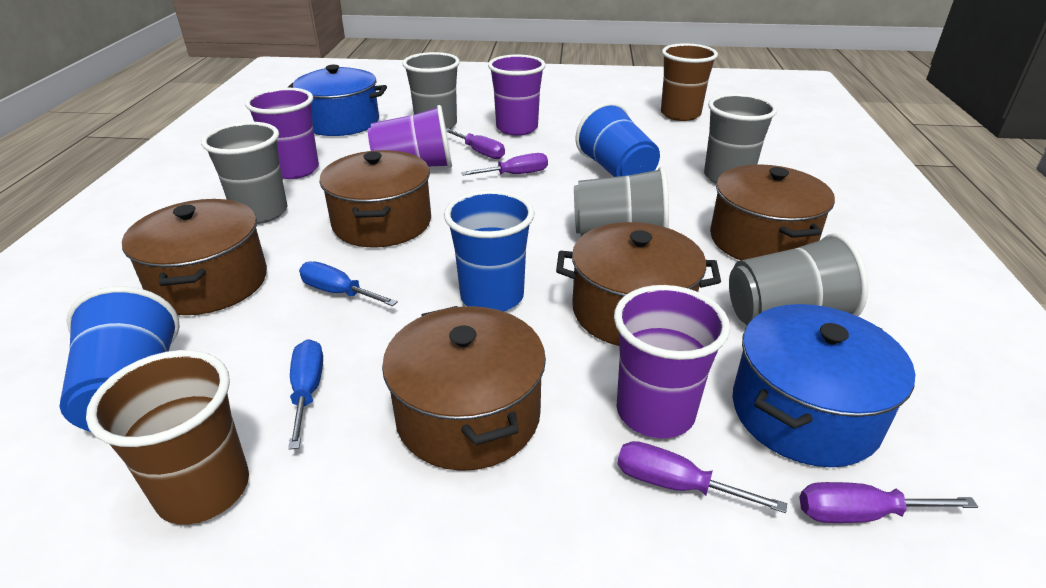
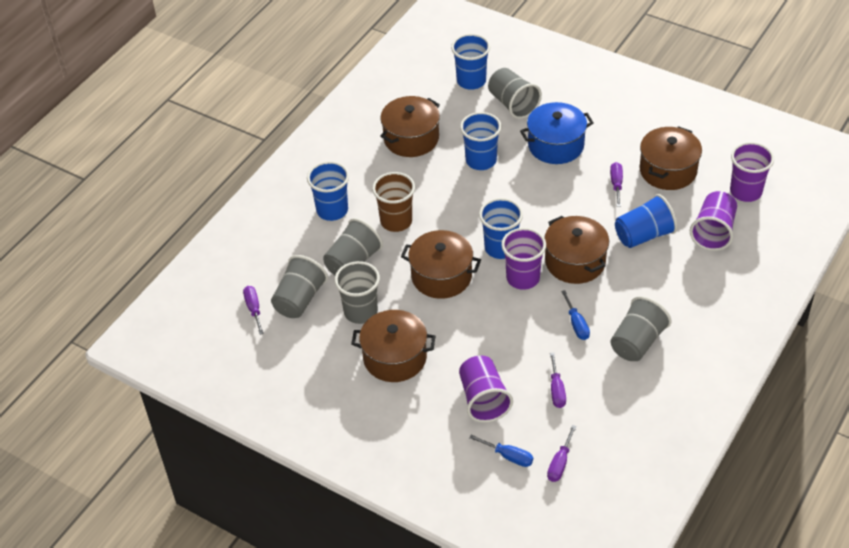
blue cup: 3 -> 5
blue pot: 2 -> 1
brown cup: 2 -> 1

